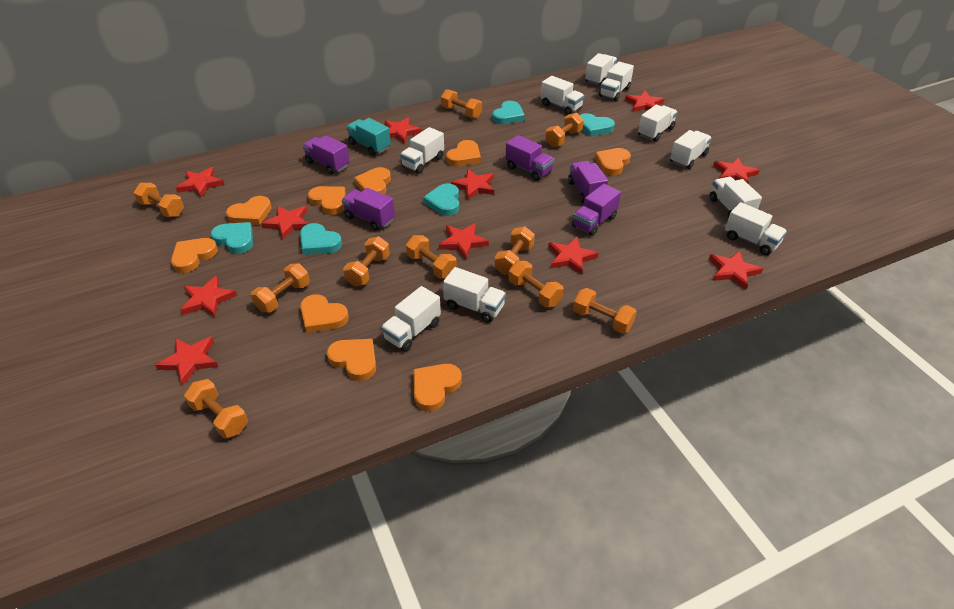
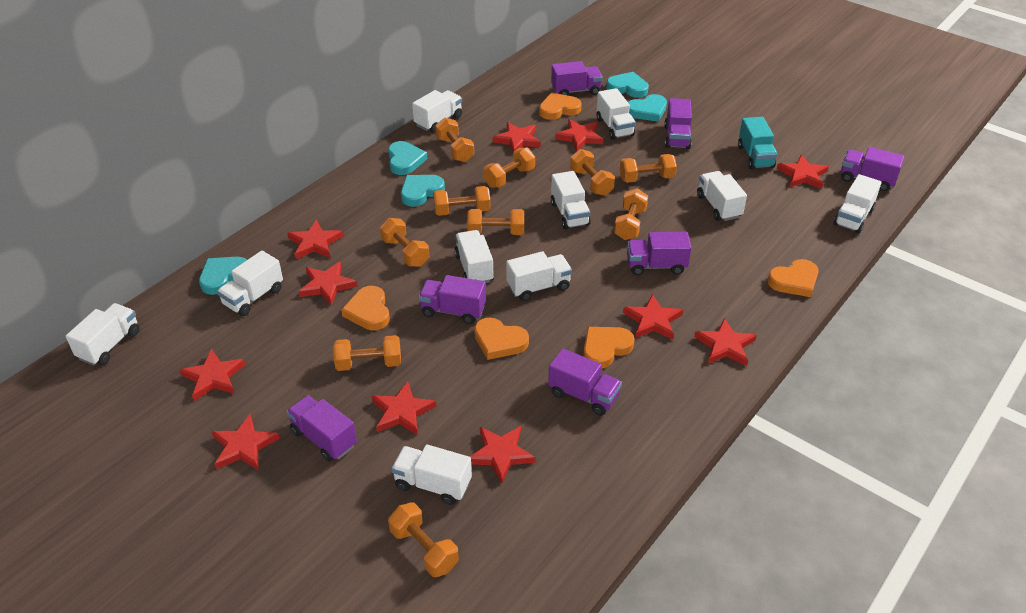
orange heart: 9 -> 5
purple truck: 5 -> 7

